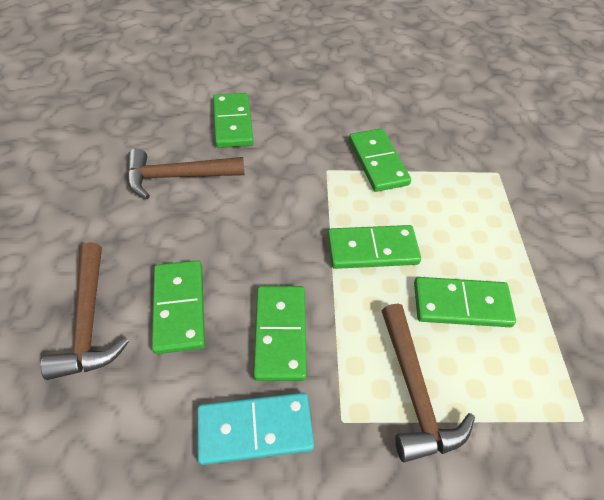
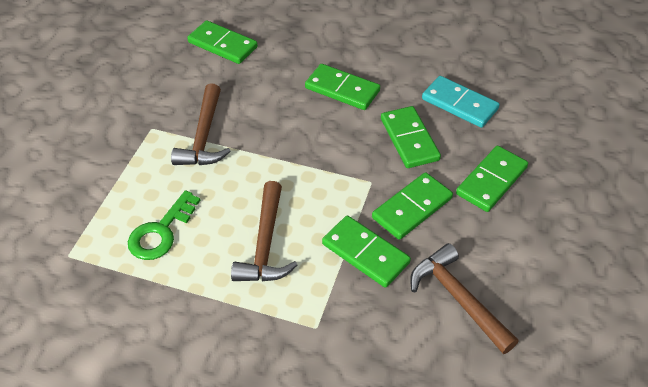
green key: 0 -> 1

